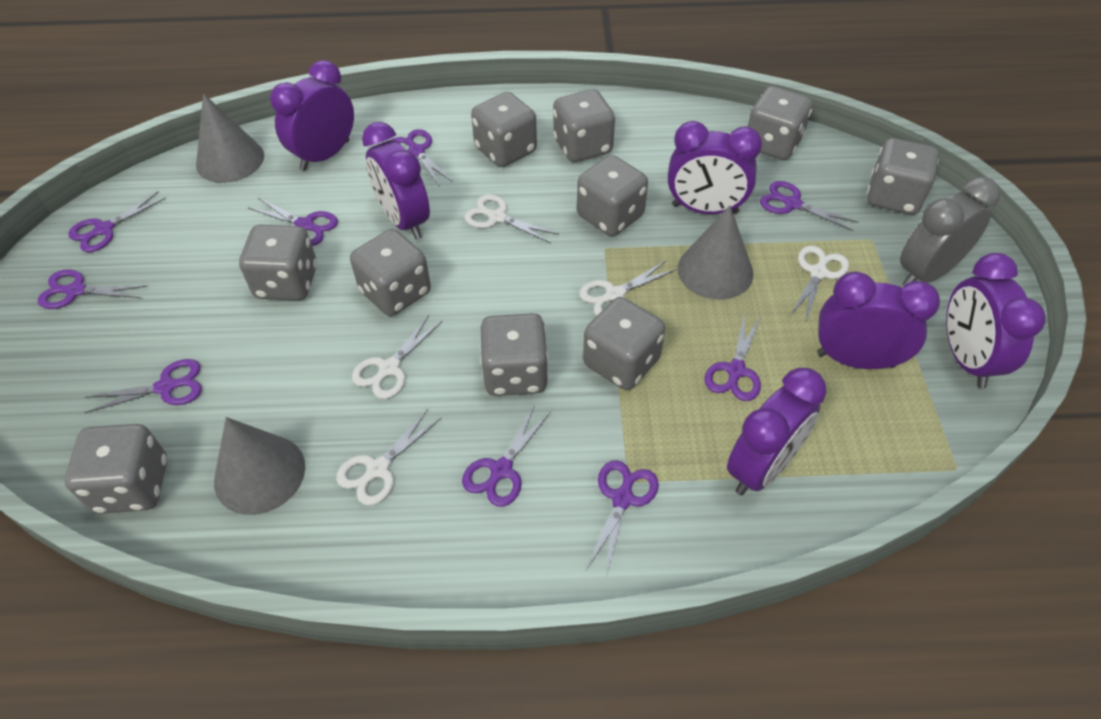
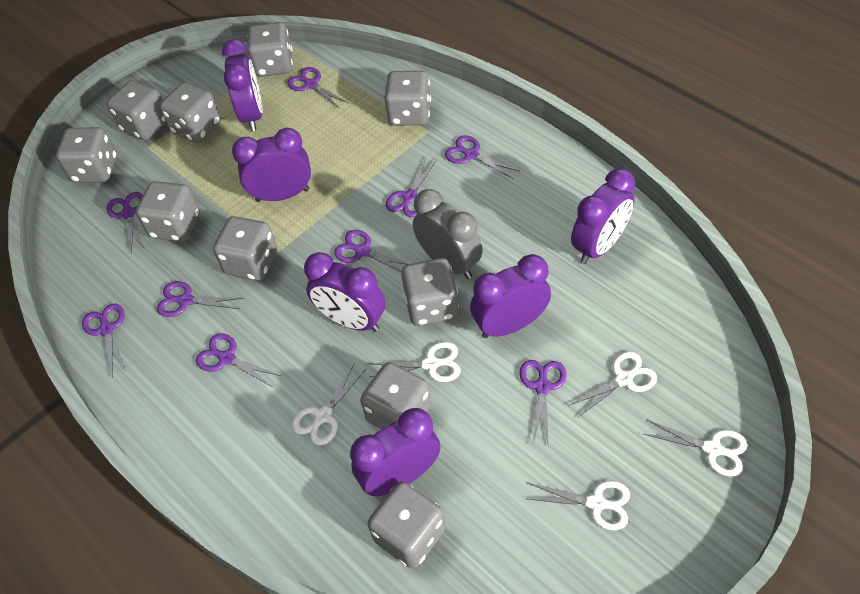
grey cone: 3 -> 0

